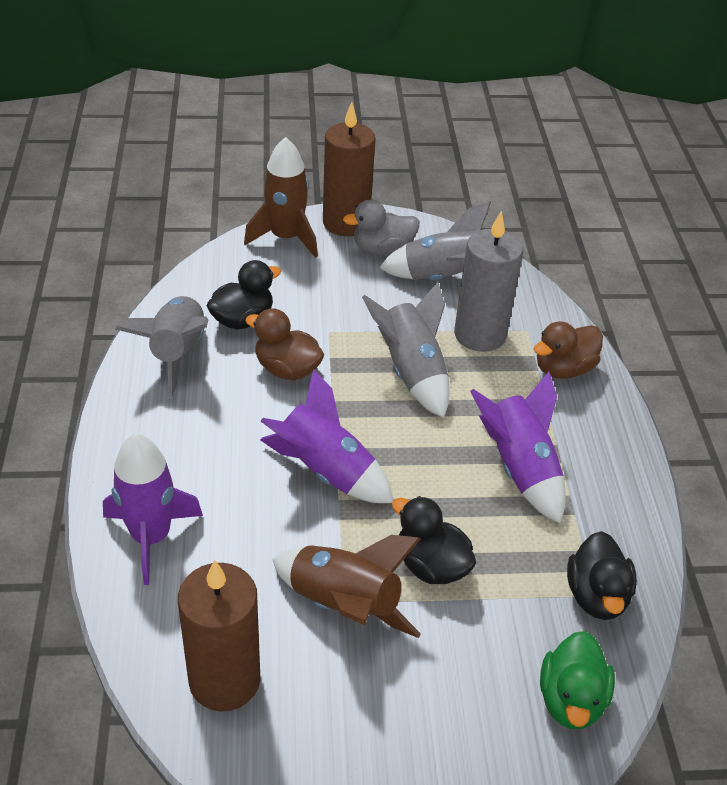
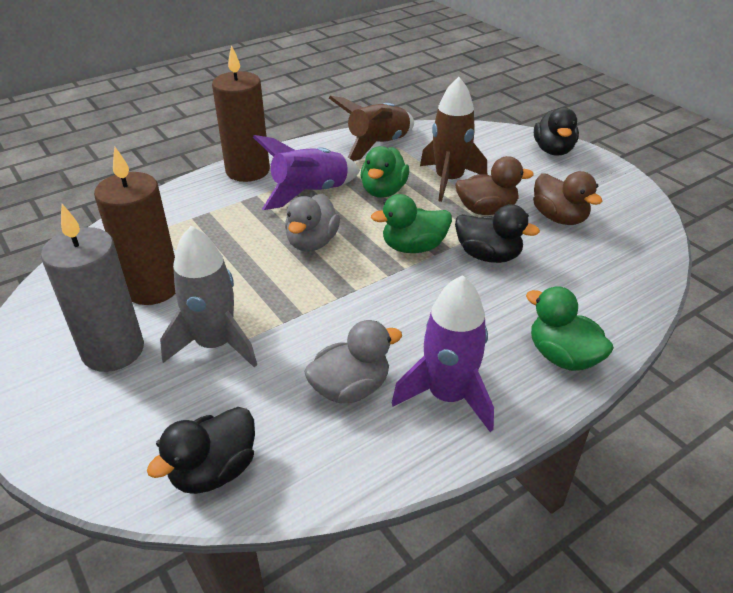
green duck: 1 -> 3
grey duck: 1 -> 2
grey rocket: 3 -> 1
purple rocket: 3 -> 2

